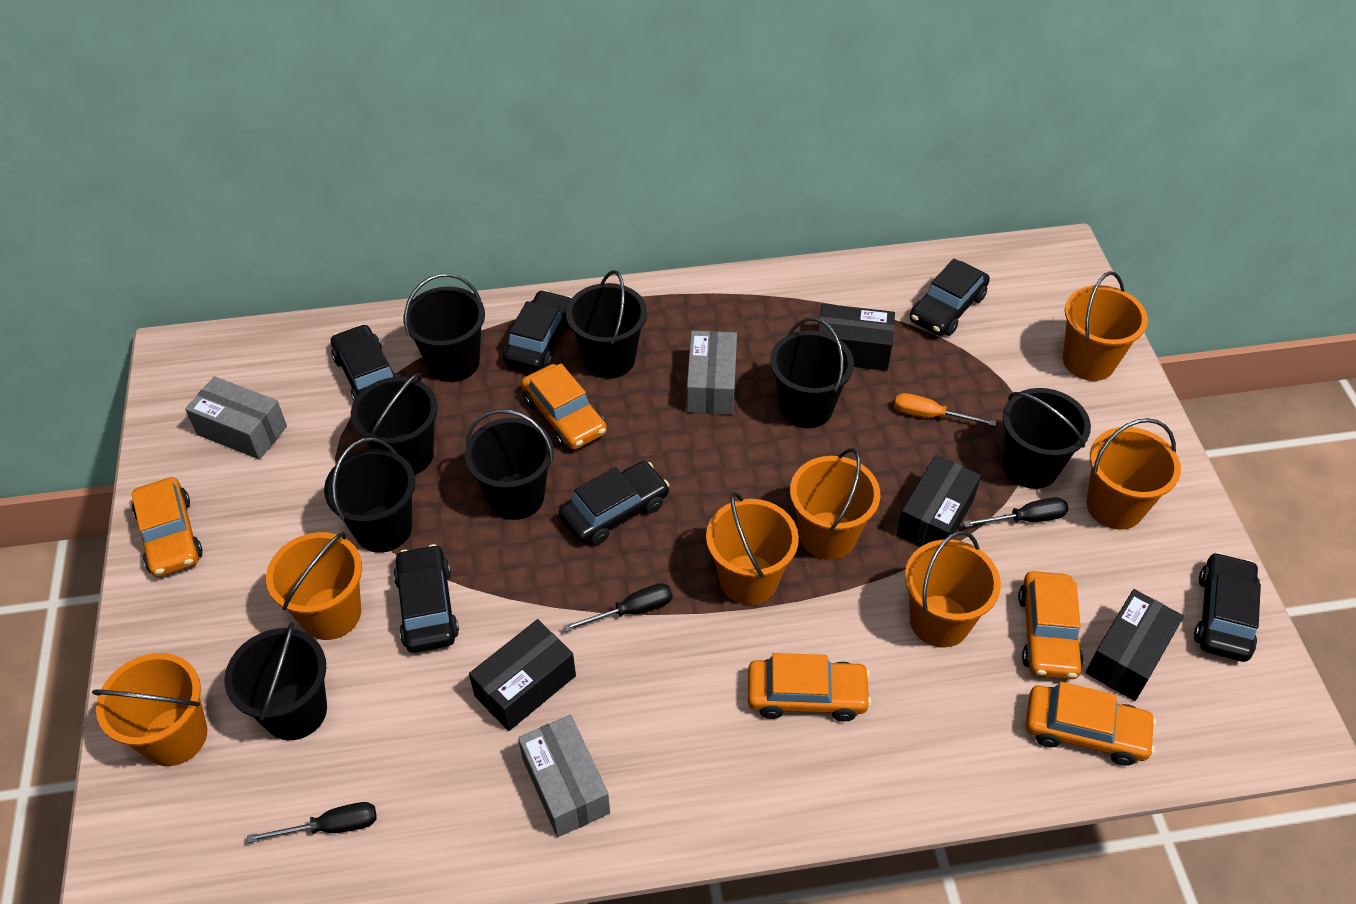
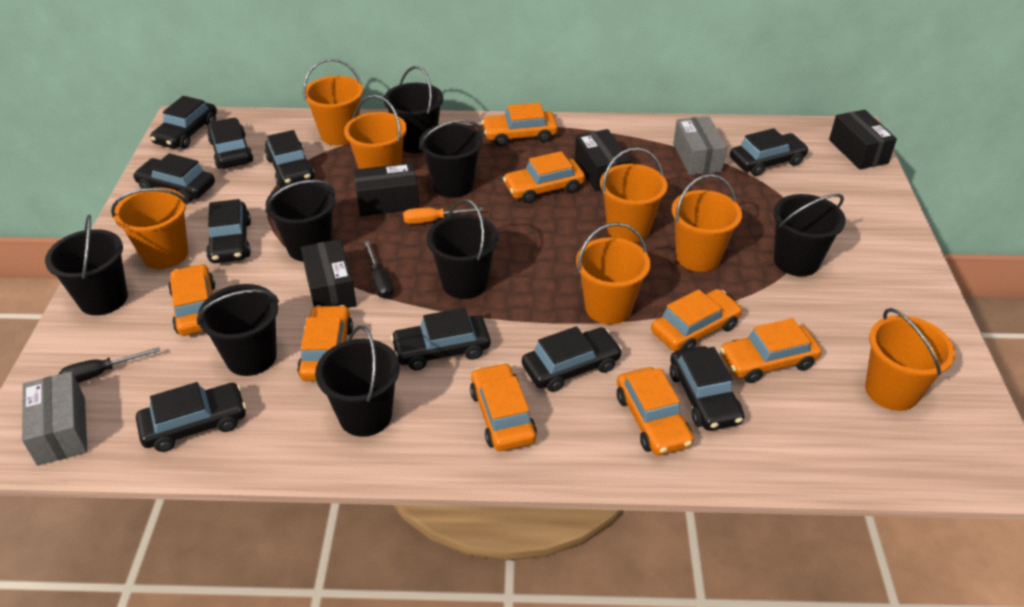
black car: 6 -> 10
black screwdriver: 3 -> 2
grey box: 3 -> 2
orange car: 5 -> 8

